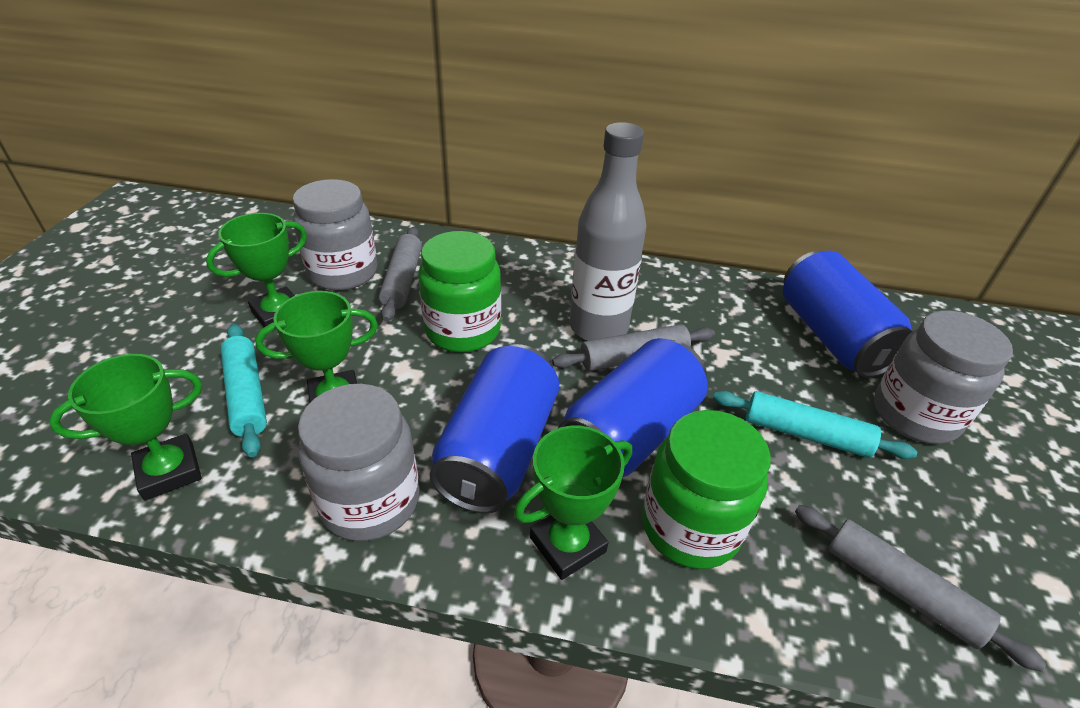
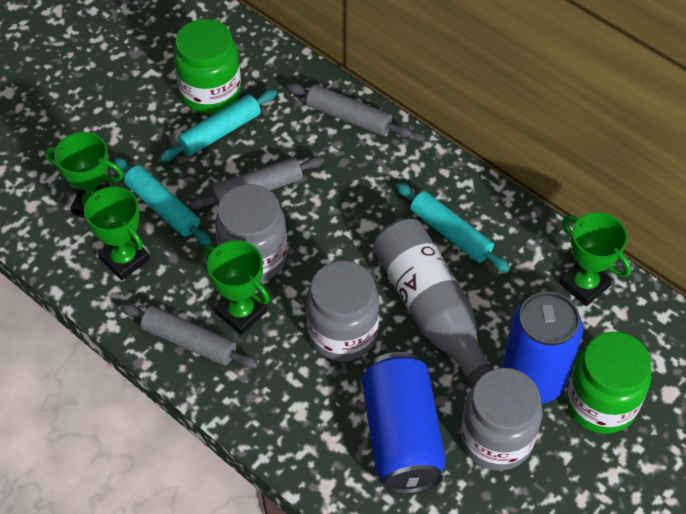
blue can: 3 -> 2
turquoise rolling pin: 2 -> 3

